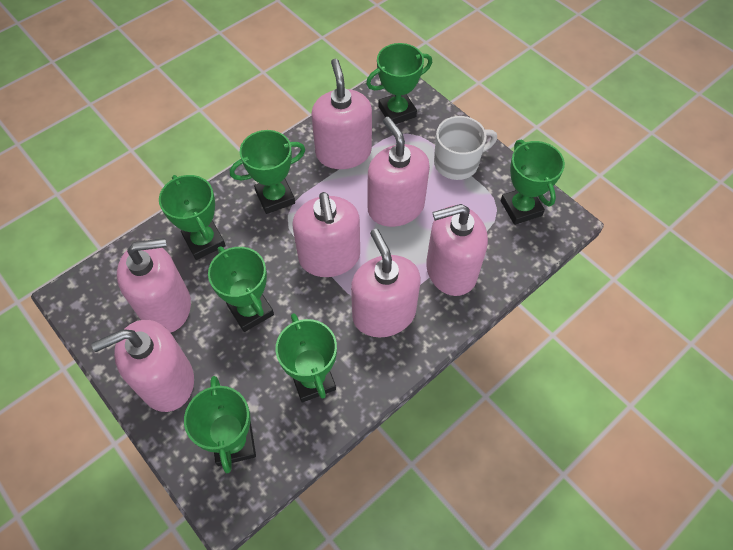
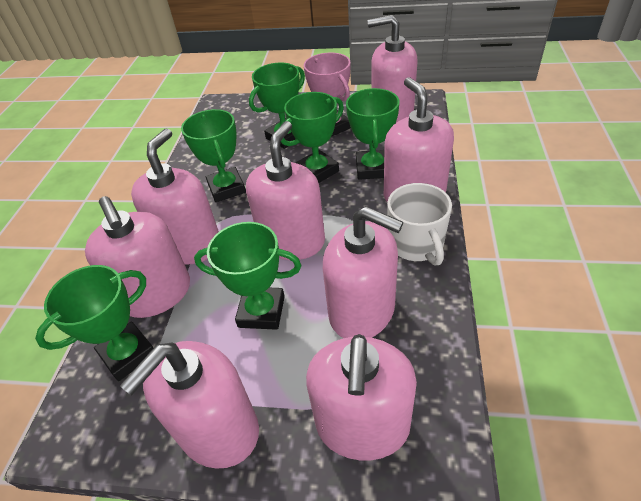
green trophy: 7 -> 6
pink soap dispenser: 7 -> 8
pink trophy: 0 -> 1

